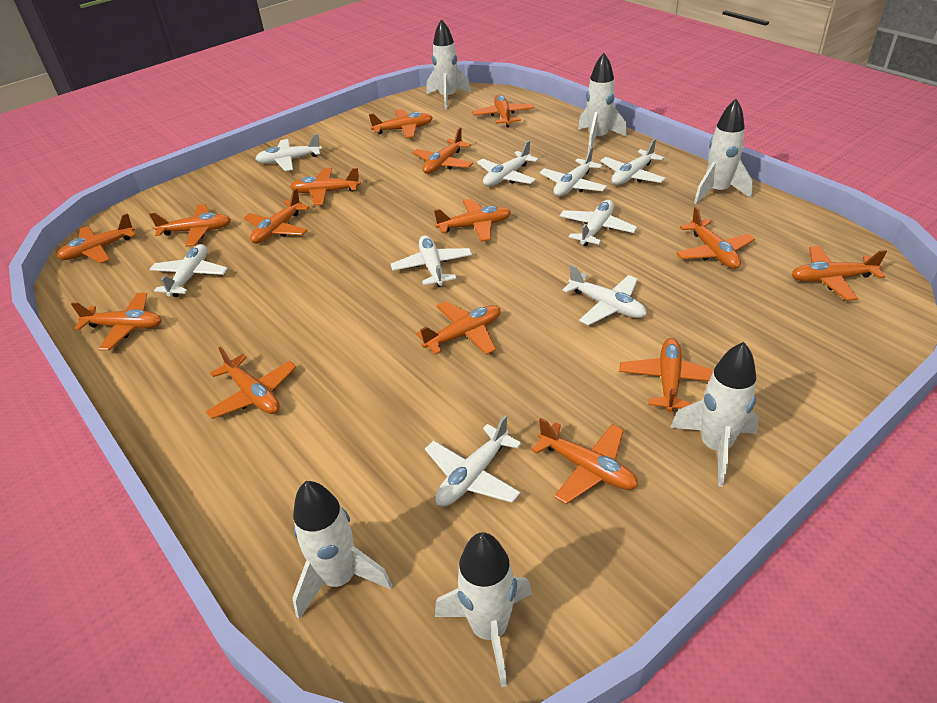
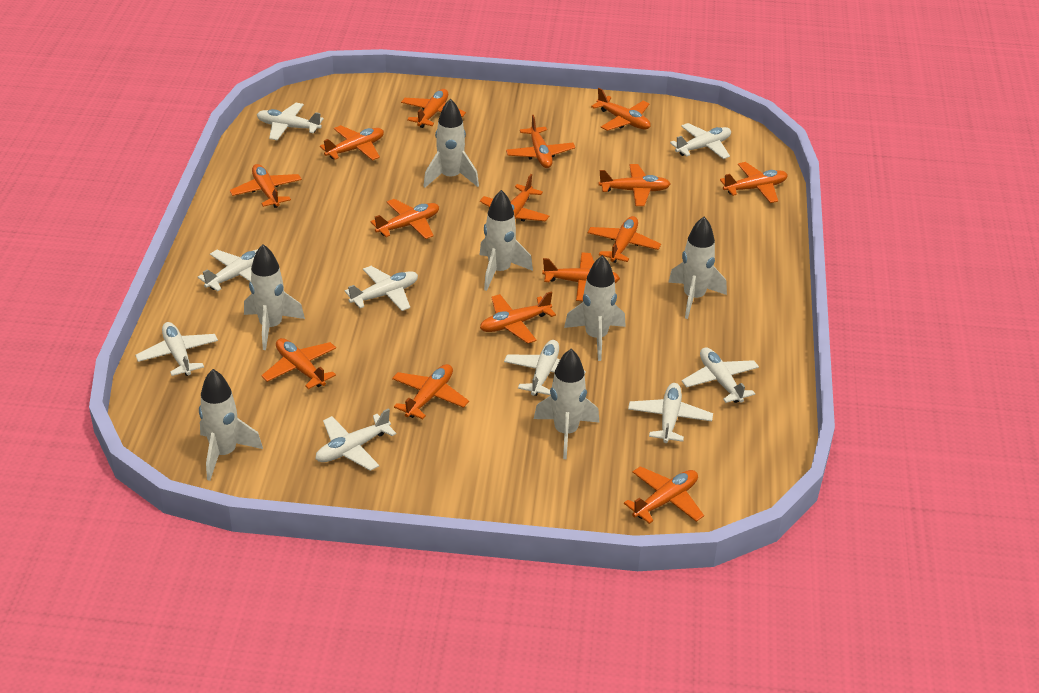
white rocket: 6 -> 7

